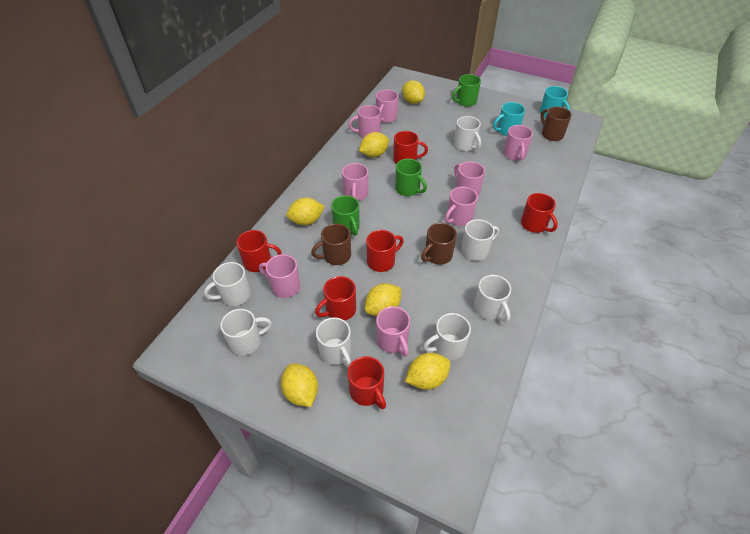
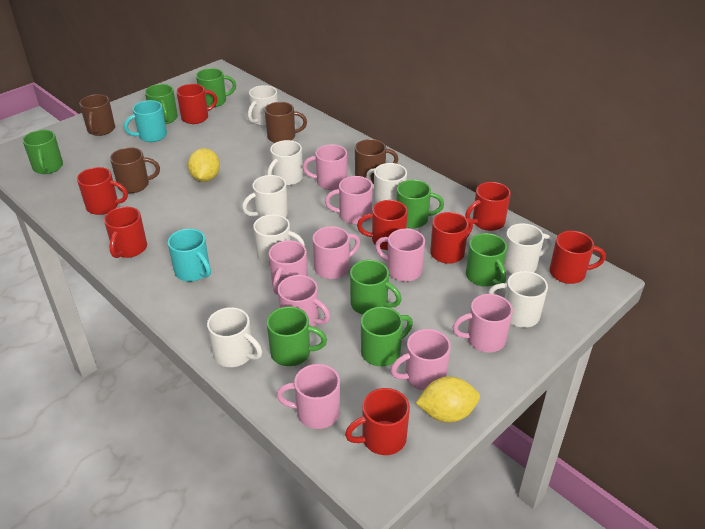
brown mug: 3 -> 4
green mug: 3 -> 8
pink mug: 8 -> 9
red mug: 6 -> 8
white mug: 7 -> 8
yellow lemon: 6 -> 2

